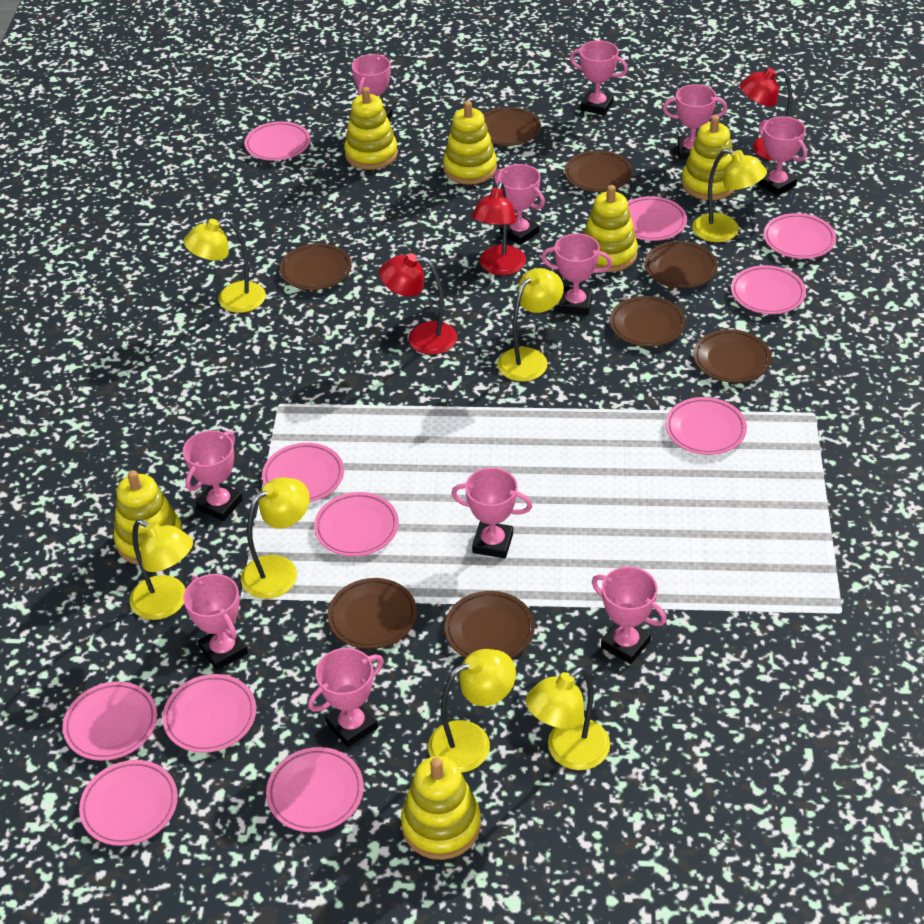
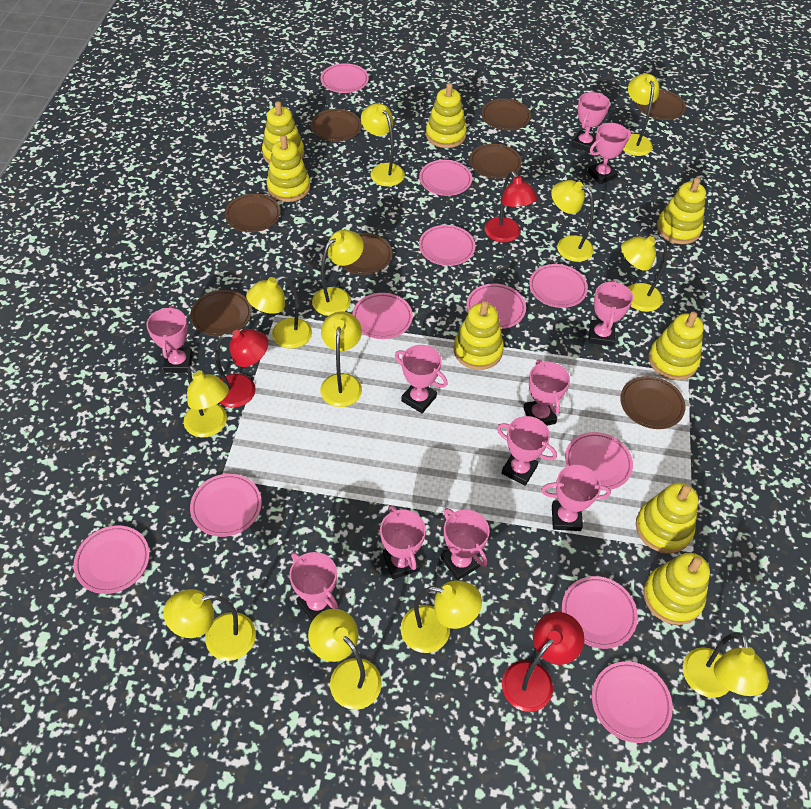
yellow lamp: 7 -> 12
yellow stacking toy: 6 -> 8

